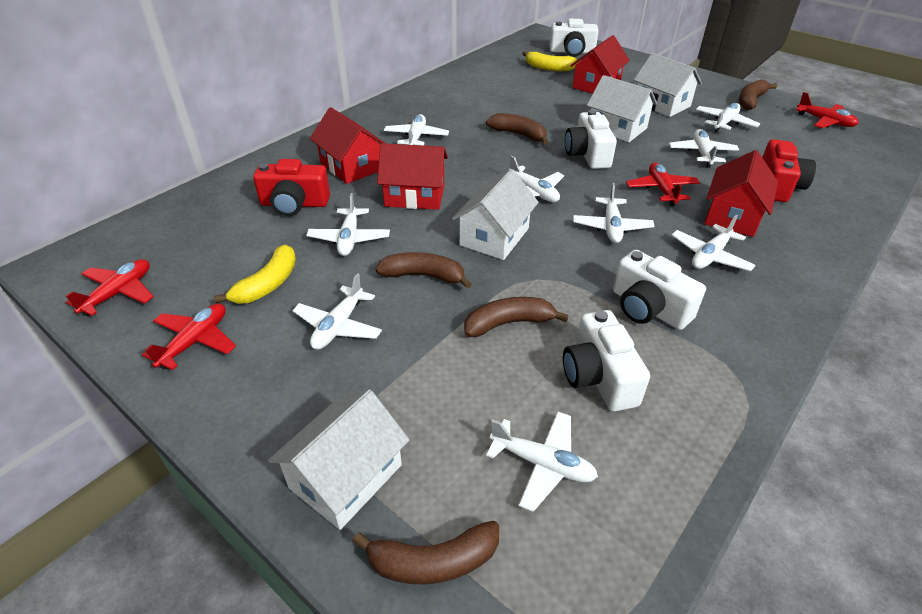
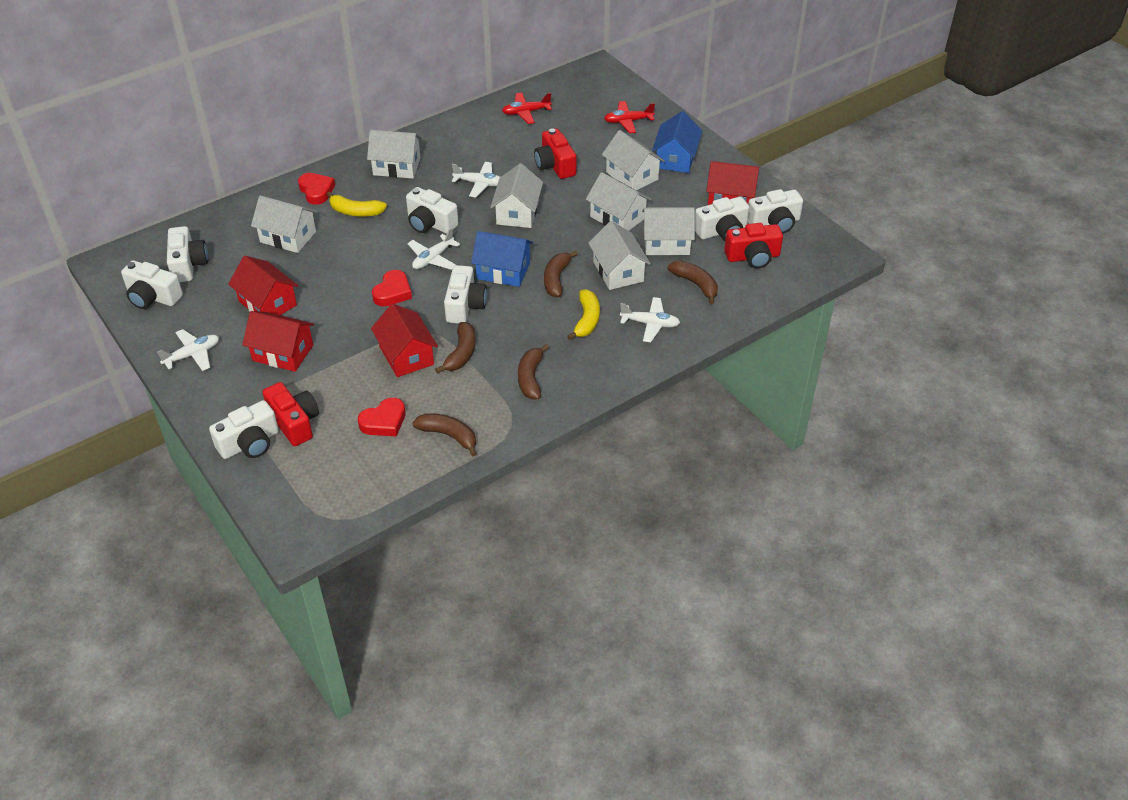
blue house: 0 -> 2
red camera: 2 -> 3
red heart: 0 -> 3
red plane: 4 -> 2
white camera: 4 -> 7
white house: 4 -> 7
white plane: 9 -> 4

